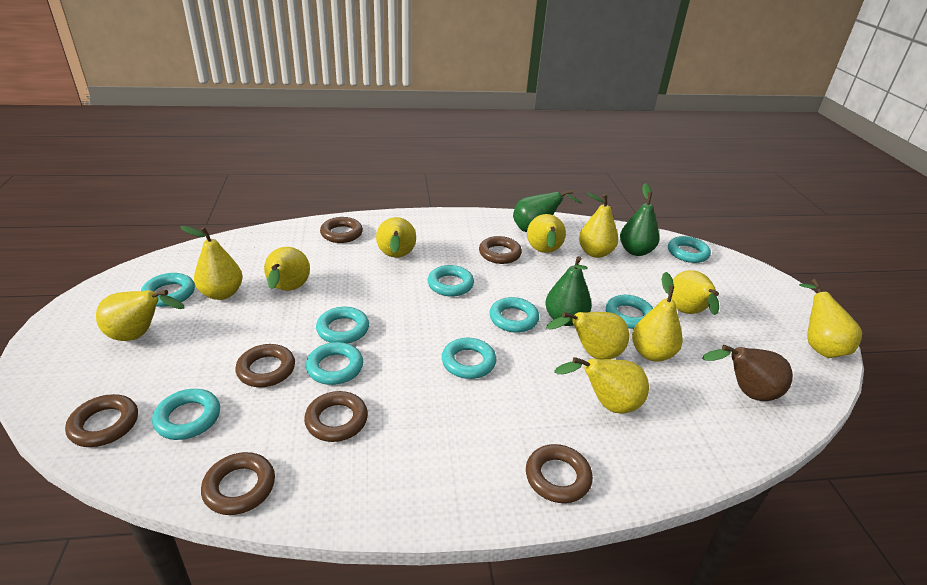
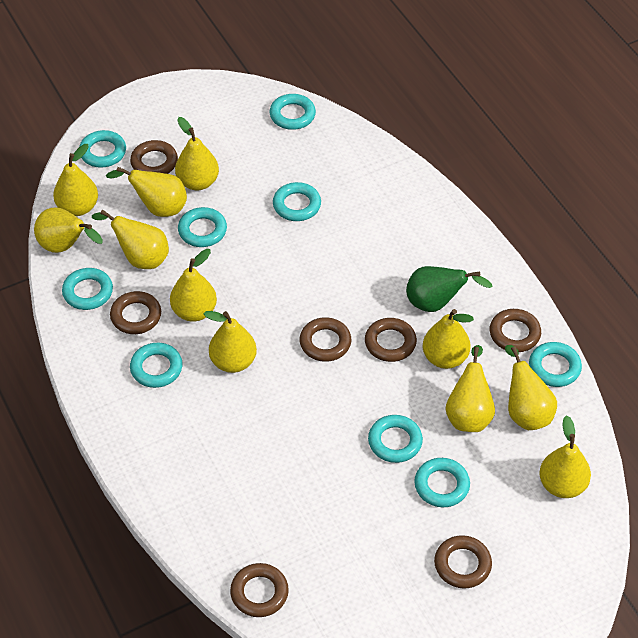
brown pear: 1 -> 0
green pear: 3 -> 1

